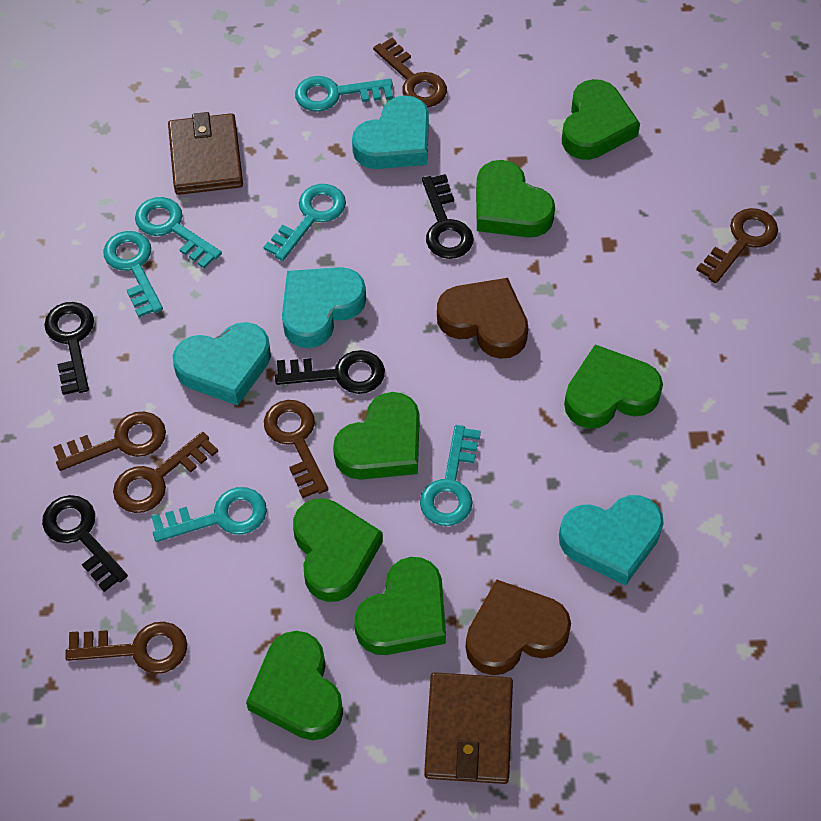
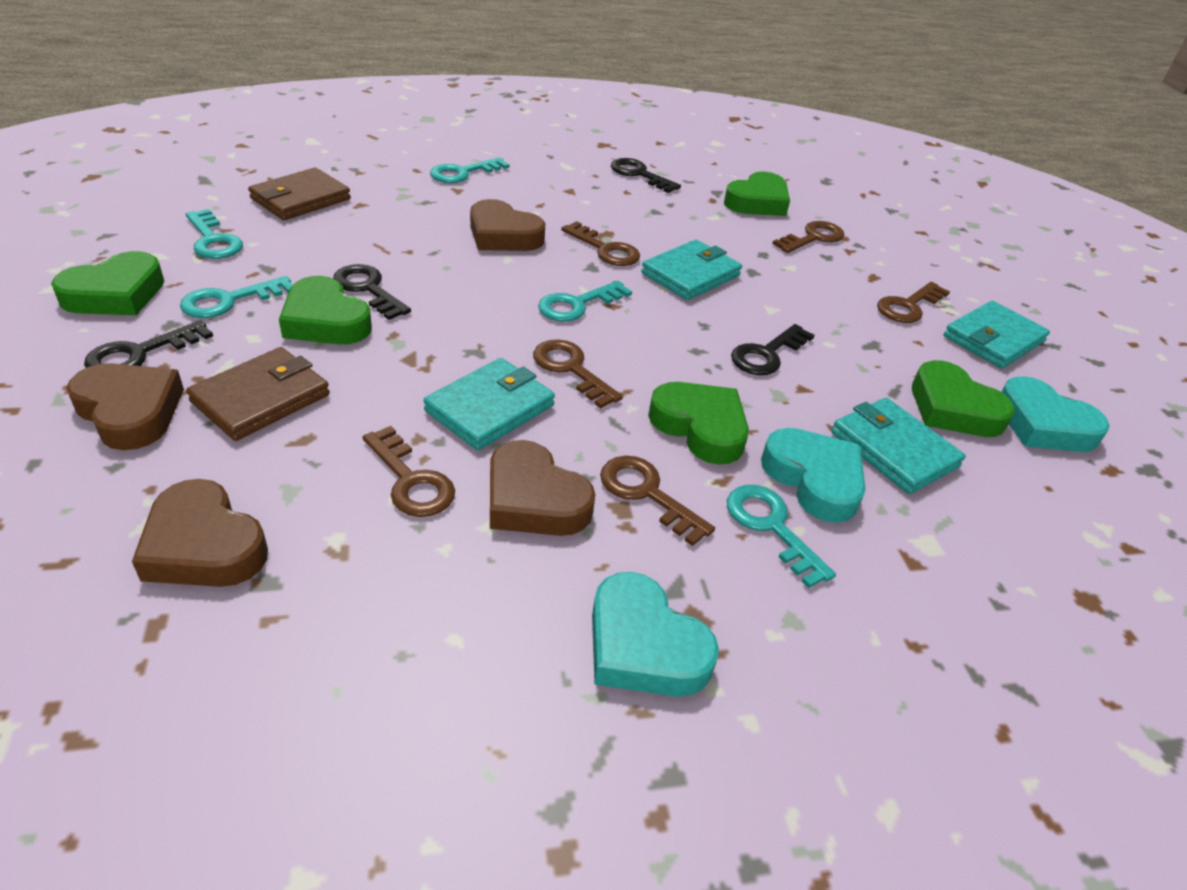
brown heart: 2 -> 4
green heart: 7 -> 5
turquoise heart: 4 -> 3
turquoise key: 6 -> 5
turquoise wallet: 0 -> 4

